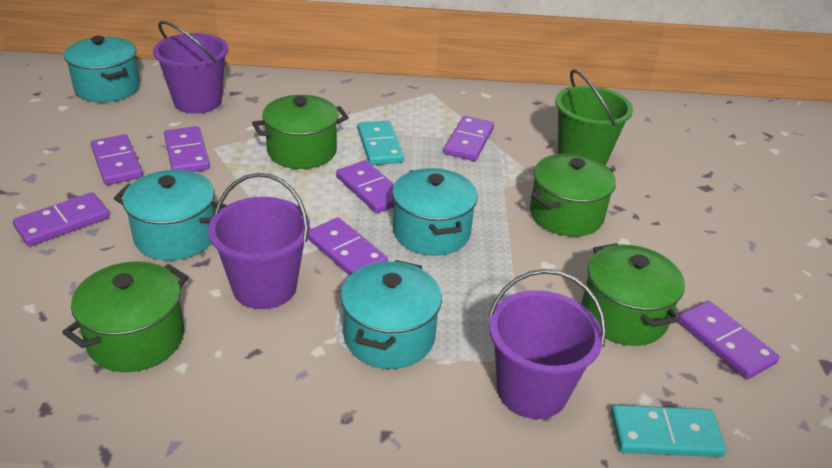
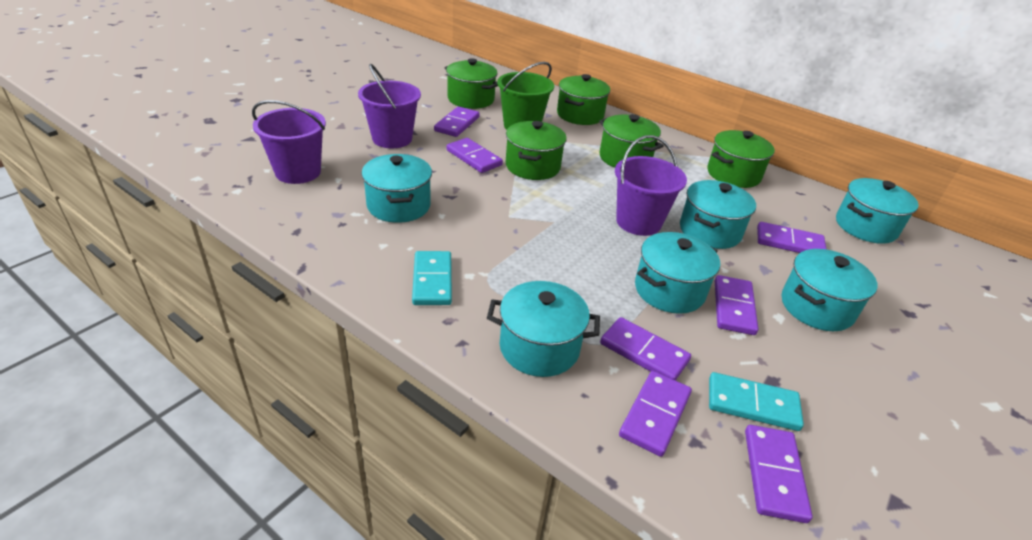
green pot: 4 -> 5
turquoise pot: 4 -> 6

